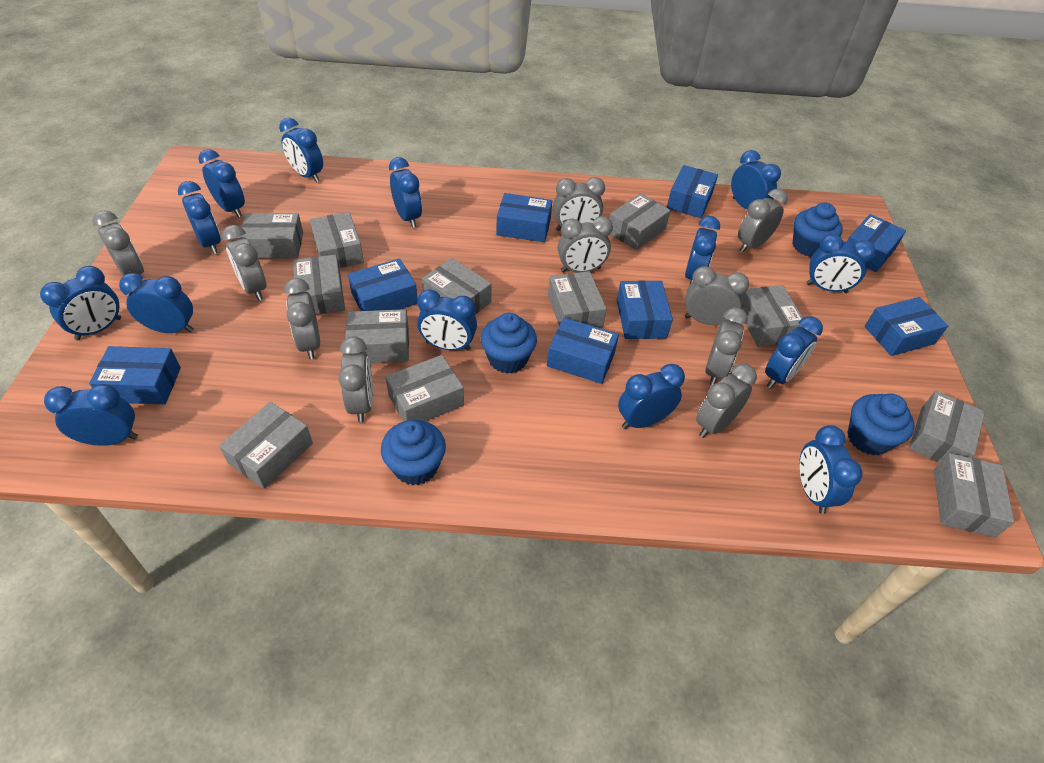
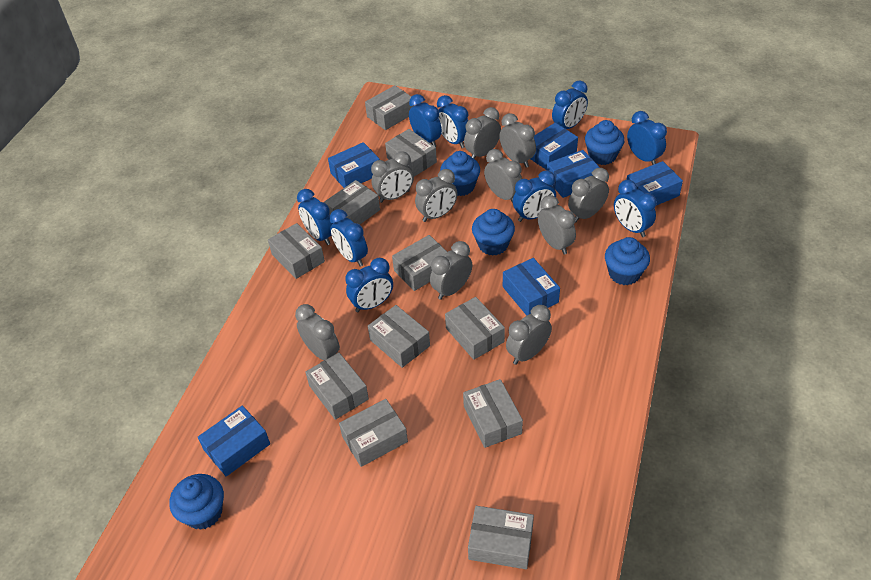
blue box: 8 -> 6
blue clock: 14 -> 9
blue cupcake: 4 -> 5
grey box: 12 -> 11

